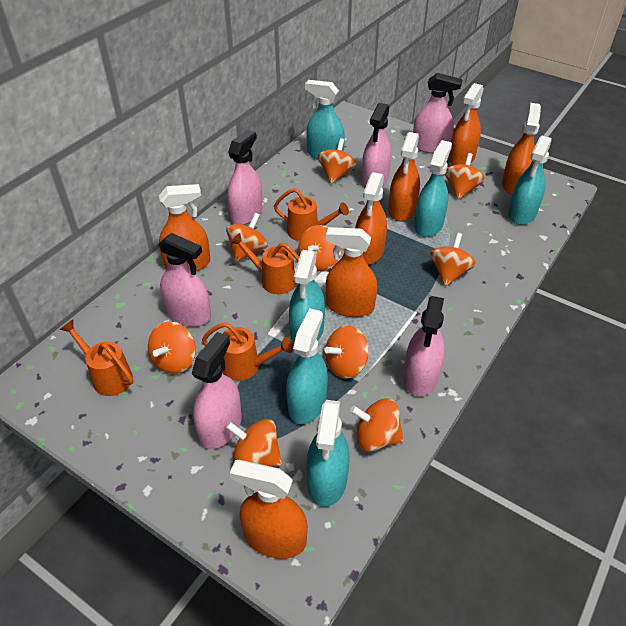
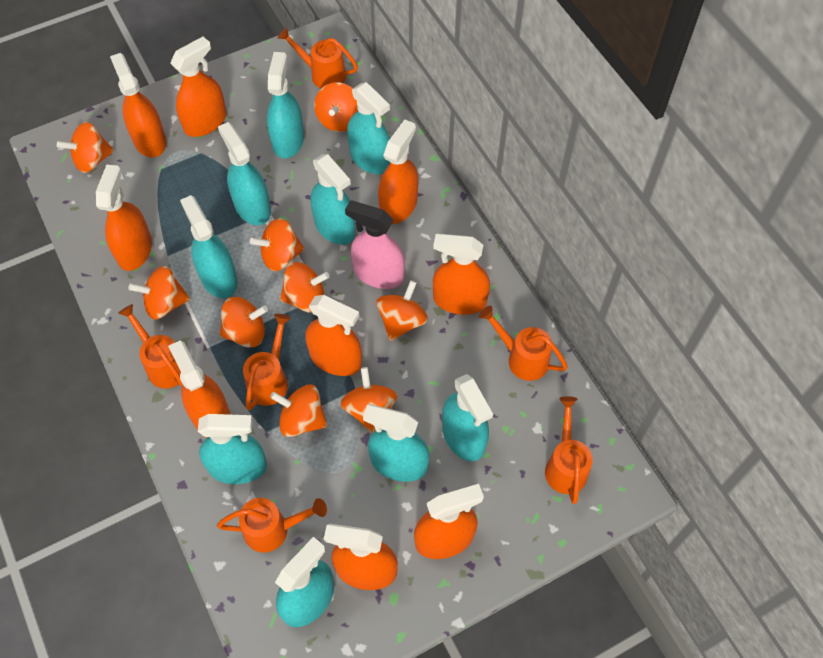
orange spray bottle: 7 -> 9
orange watering can: 4 -> 6
pink spray bottle: 6 -> 1
turquoise spray bottle: 6 -> 9

